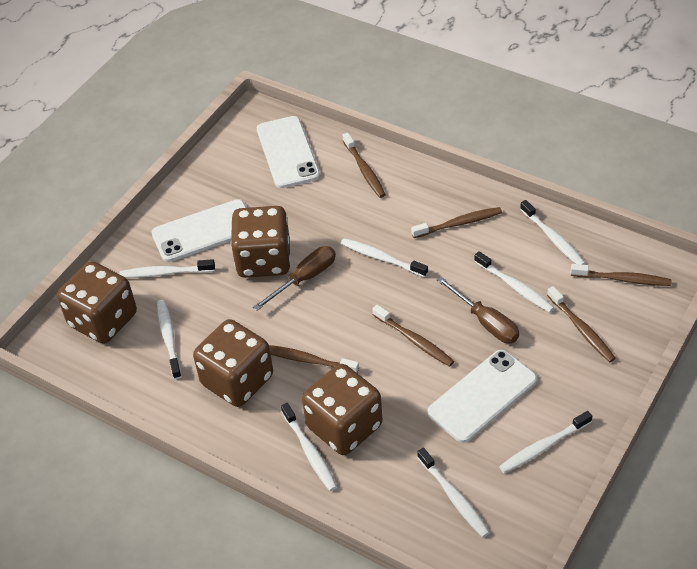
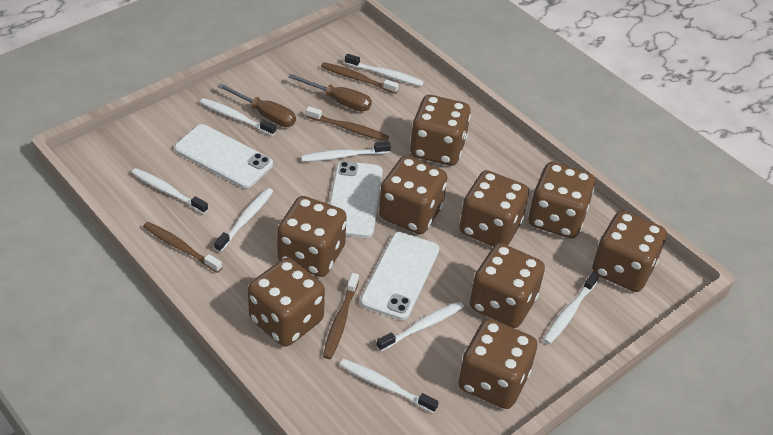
brown dice: 4 -> 9
brown toothbrush: 6 -> 4

